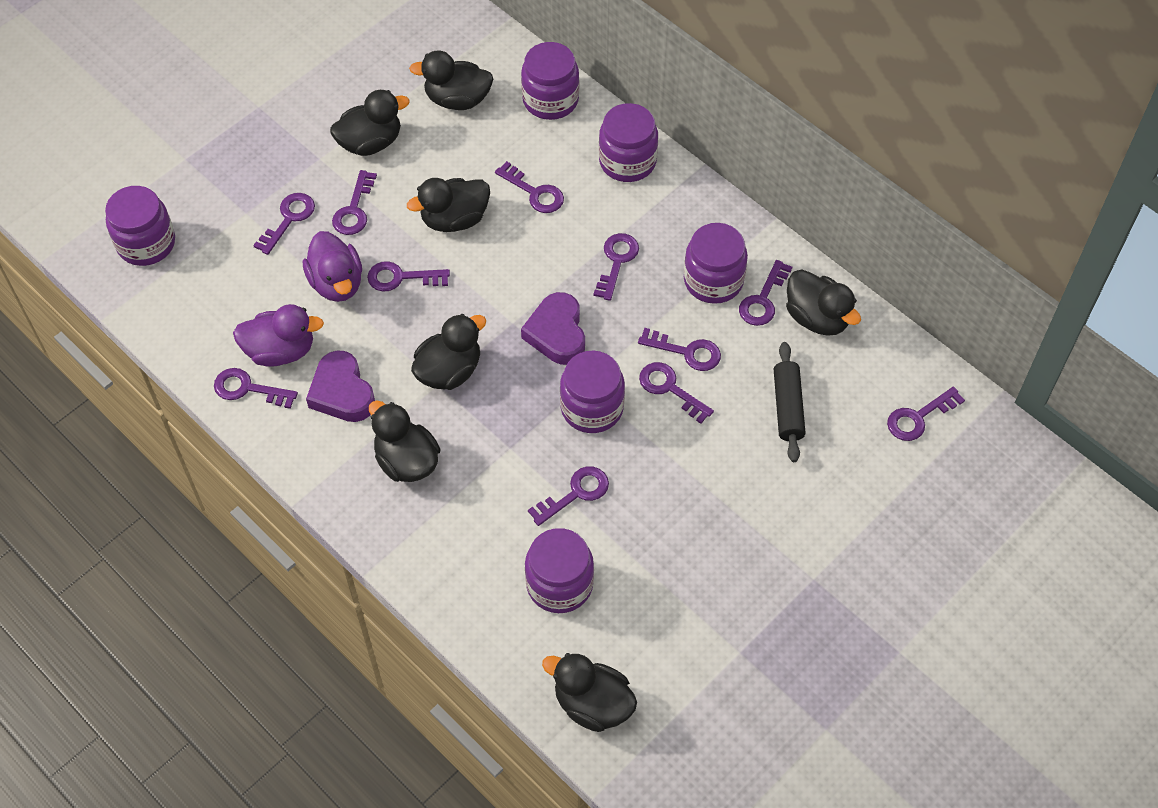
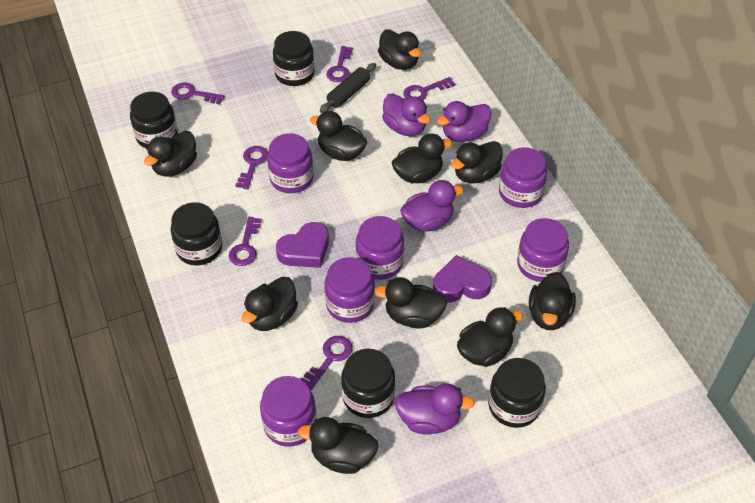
black duck: 7 -> 10
black jar: 0 -> 5
purple duck: 2 -> 4
purple key: 11 -> 6

